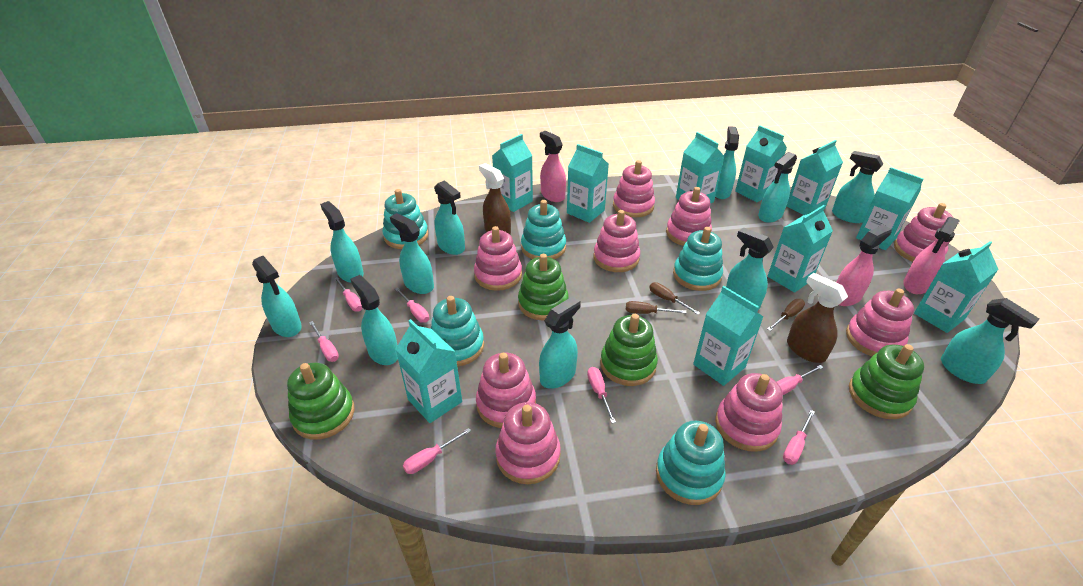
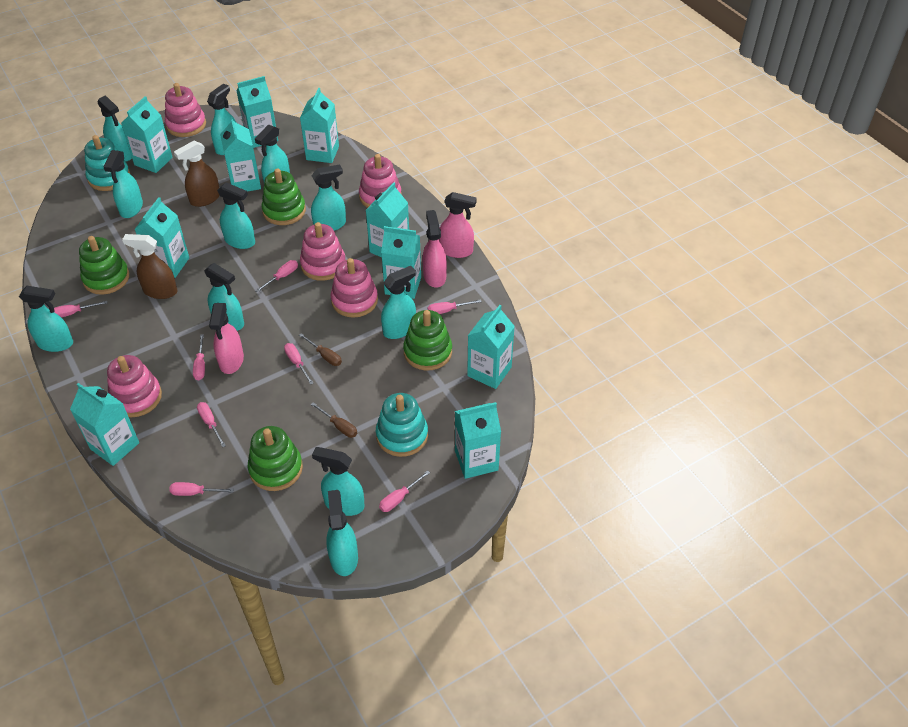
brown screwdriver: 3 -> 2
pink screwdriver: 7 -> 8
pink stacking toy: 9 -> 5
turquoise stacking toy: 5 -> 2

